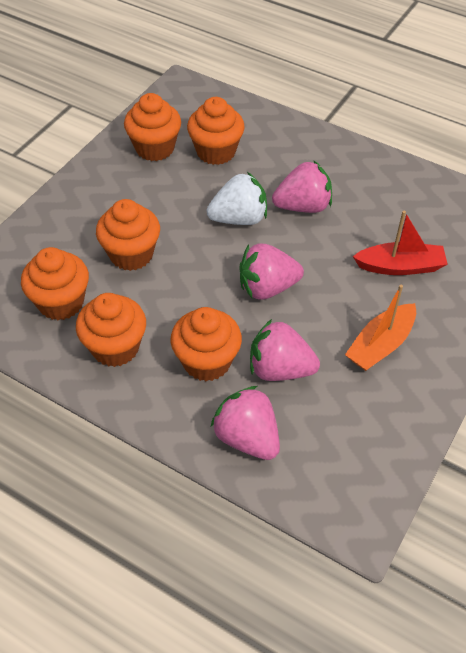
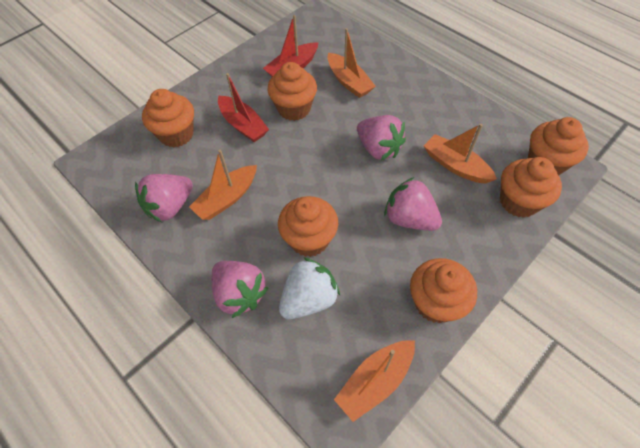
orange boat: 1 -> 4
red boat: 1 -> 2

